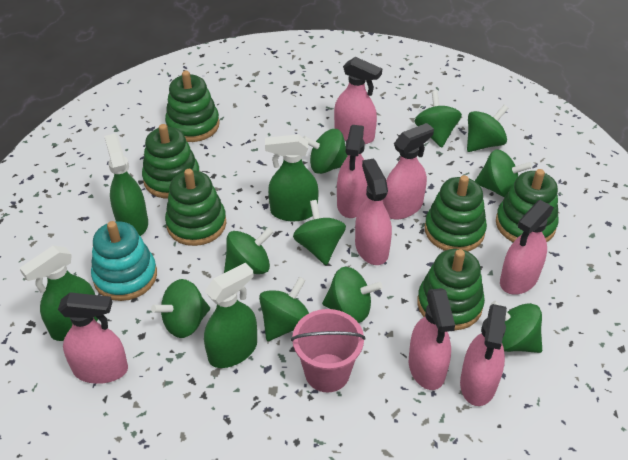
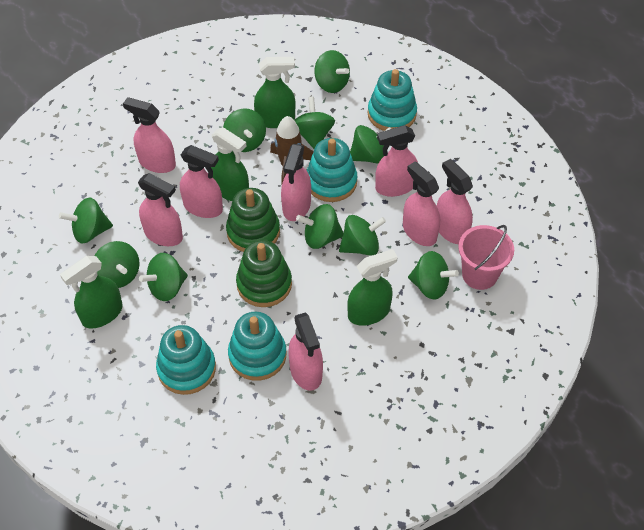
brown rocket: 0 -> 1
green stacking toy: 6 -> 2
turquoise stacking toy: 1 -> 4

